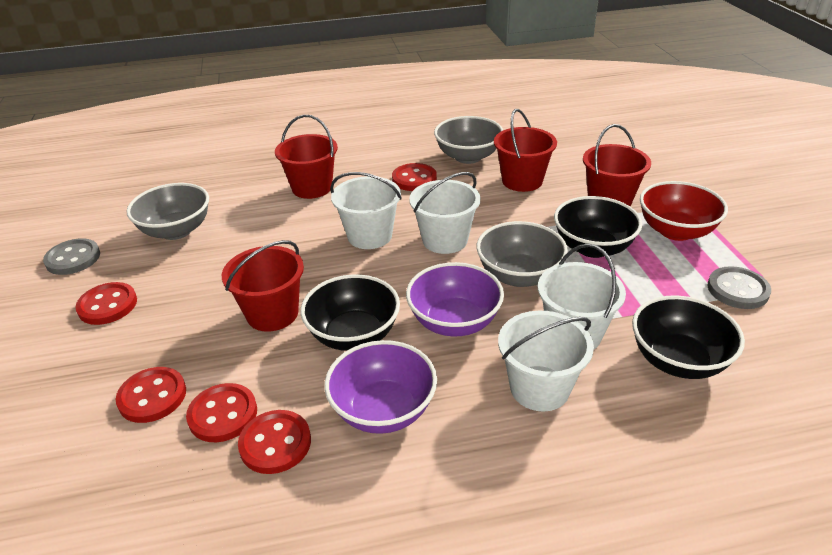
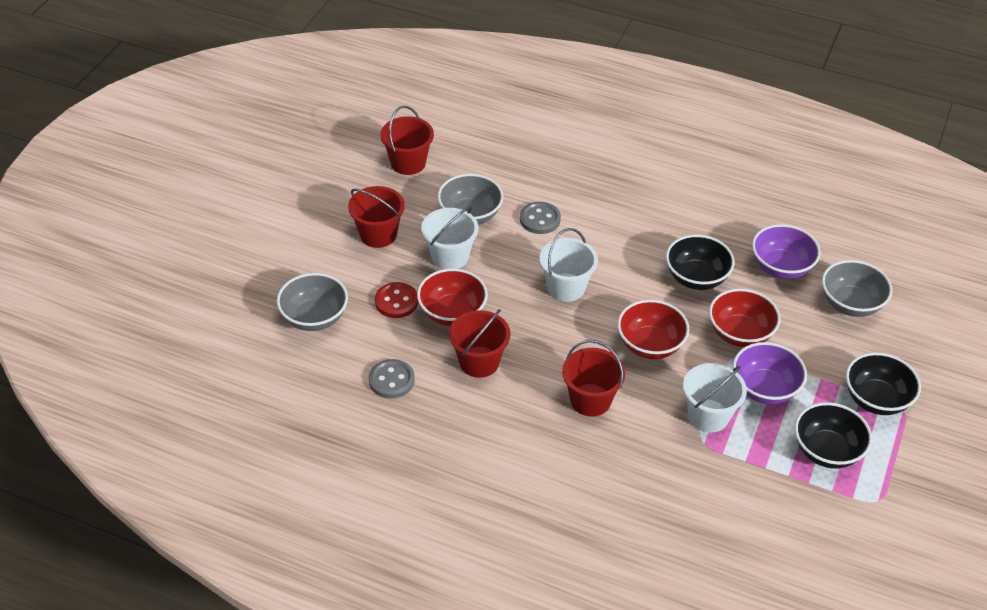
red bowl: 1 -> 3
red button: 5 -> 1
white bucket: 4 -> 3

